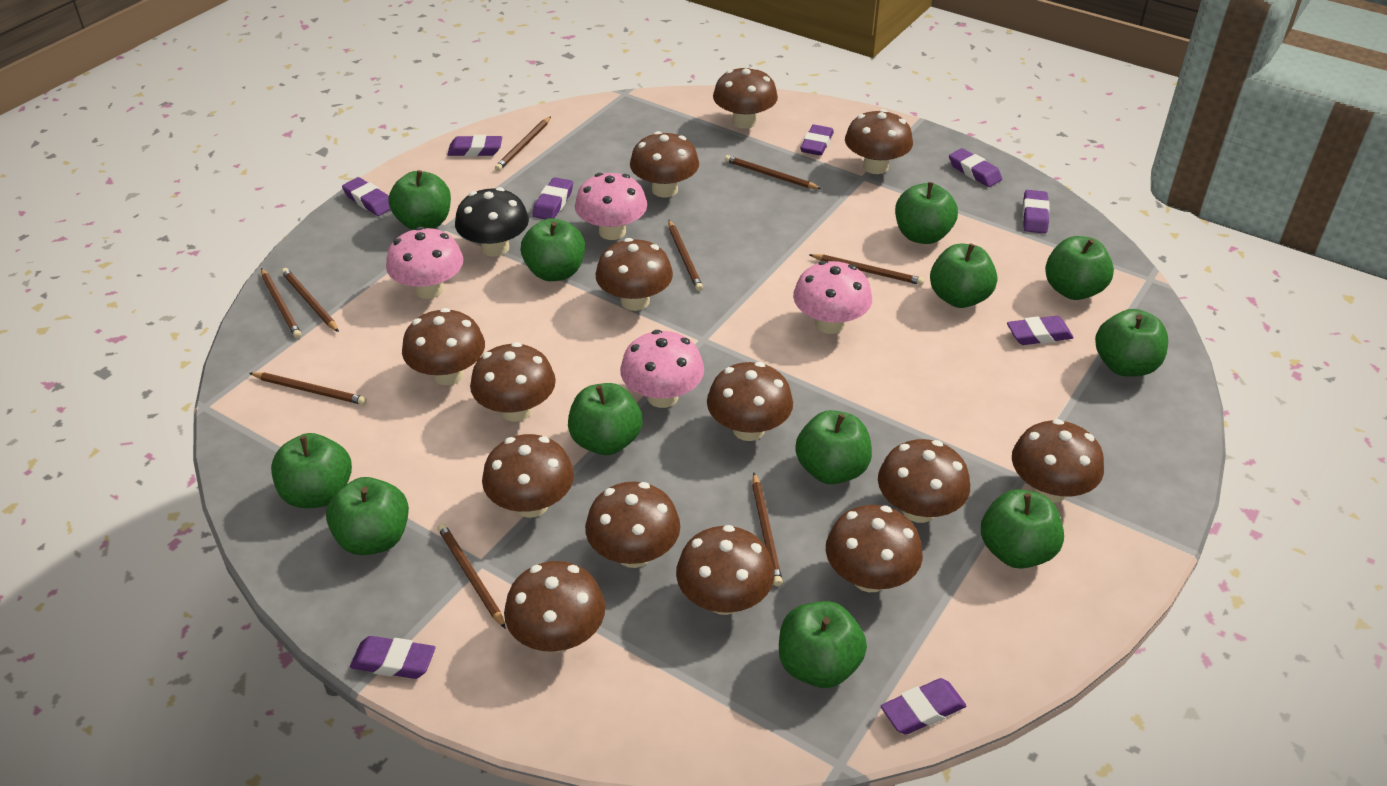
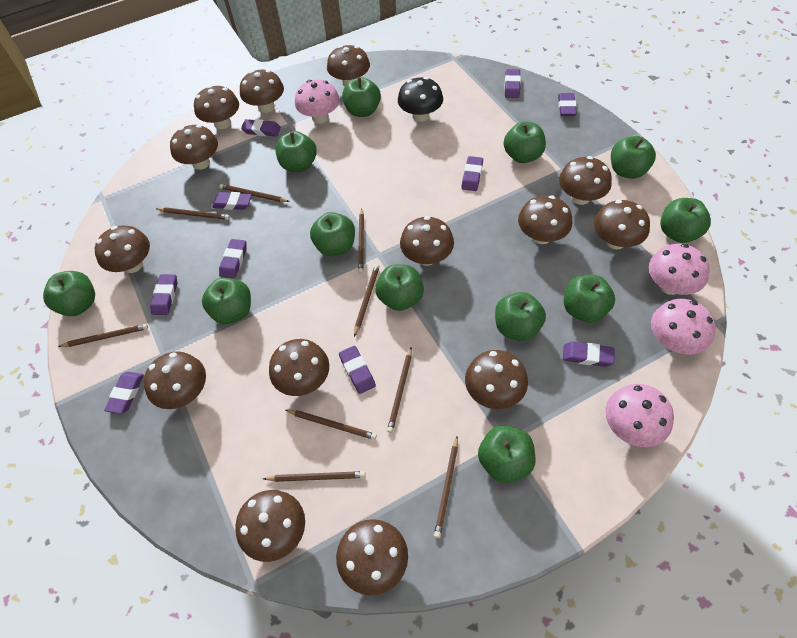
purple eraser: 9 -> 10

